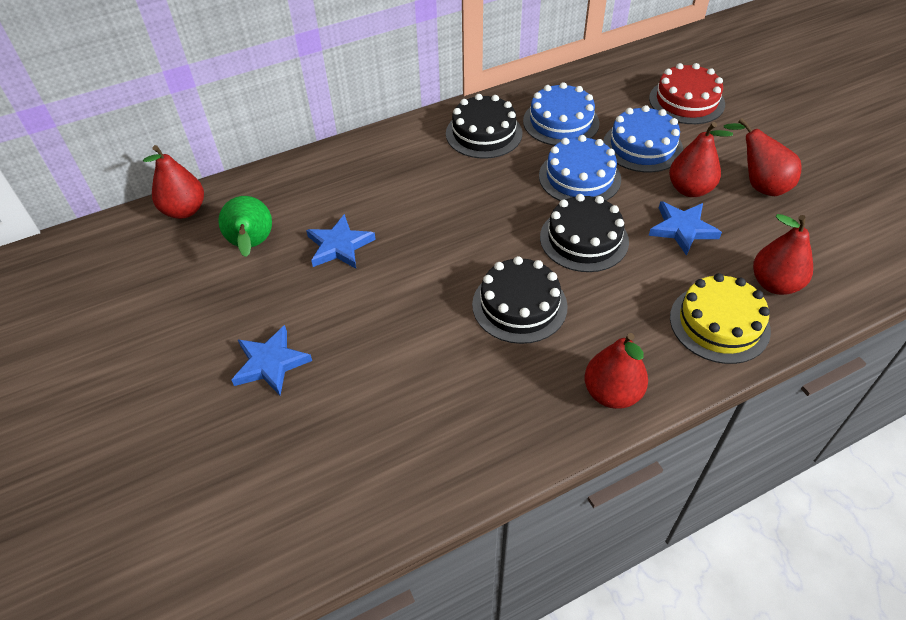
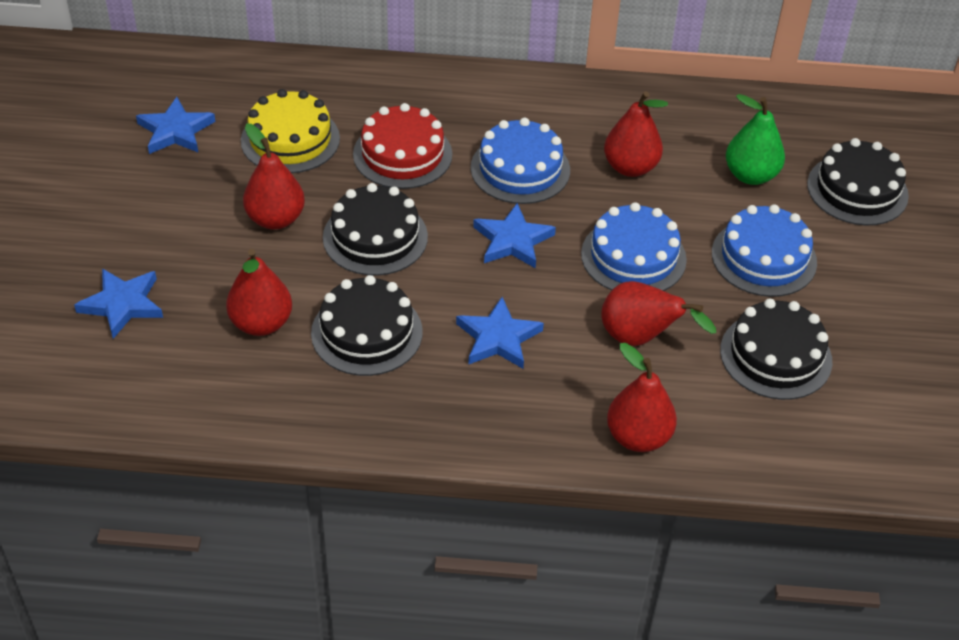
black cake: 3 -> 4
blue star: 3 -> 4

